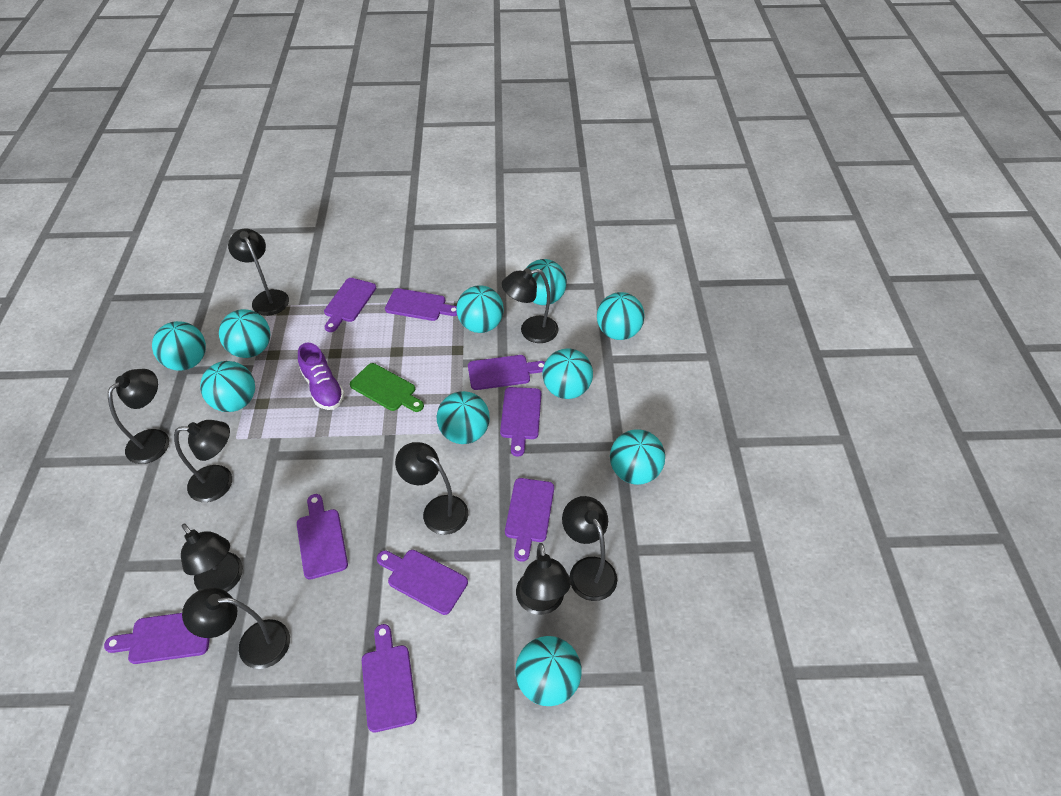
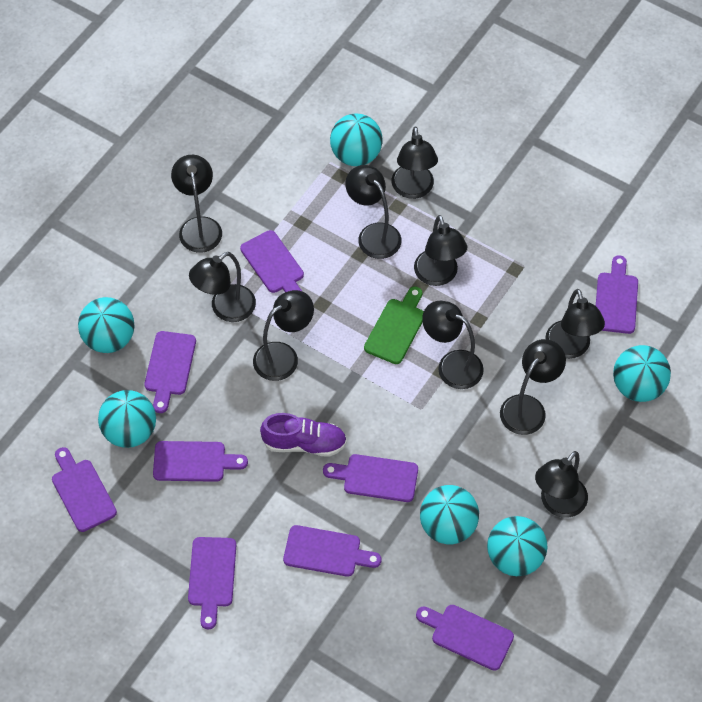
black lamp: 9 -> 10
turquoise ball: 10 -> 6

